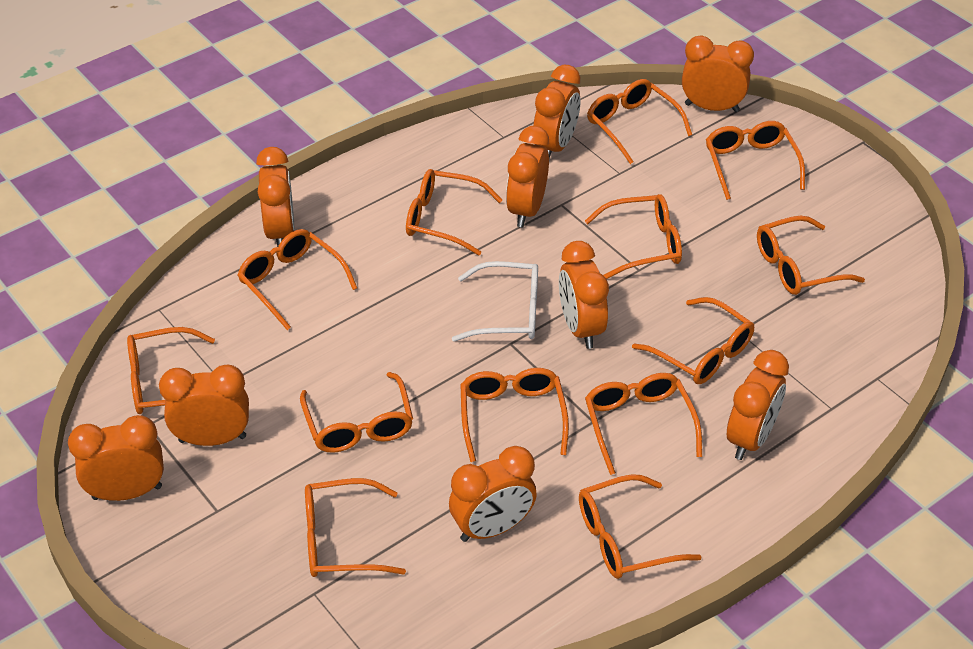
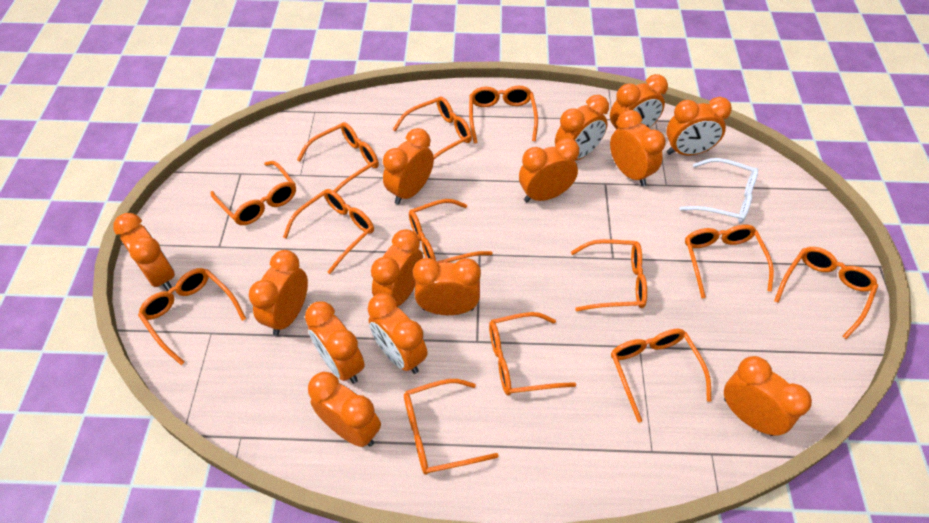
orange clock: 9 -> 14

